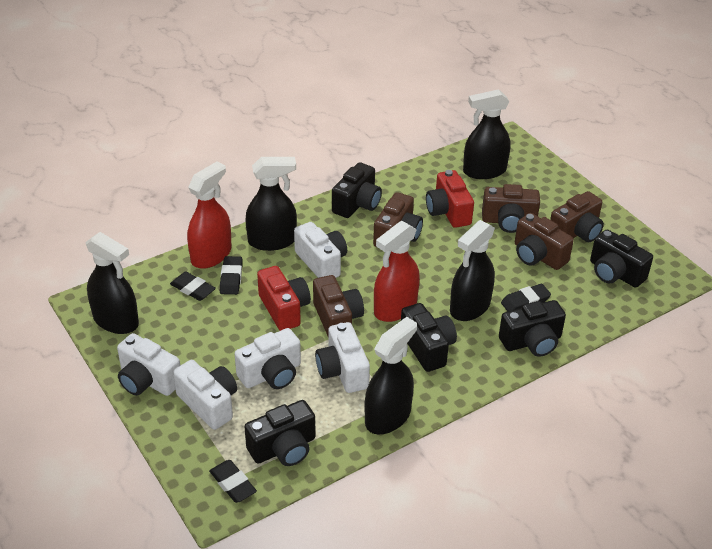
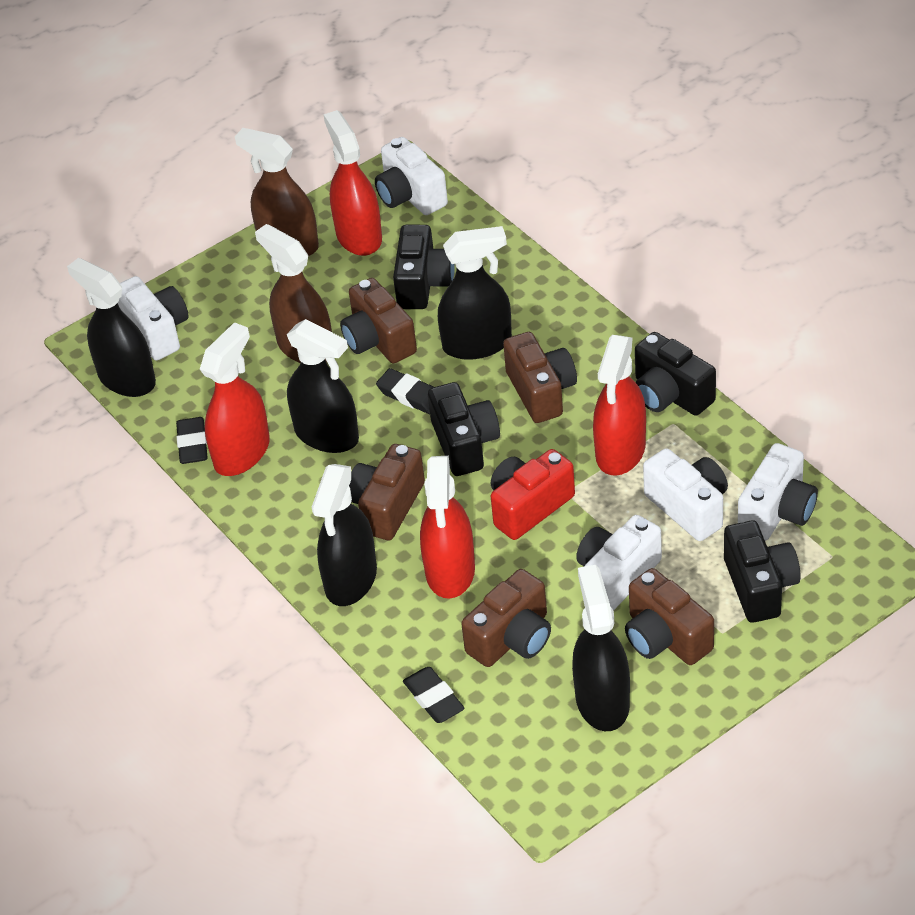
black camera: 5 -> 4
black eraser: 4 -> 3
brown spray bottle: 0 -> 2
red camera: 2 -> 1
red spray bottle: 2 -> 4

